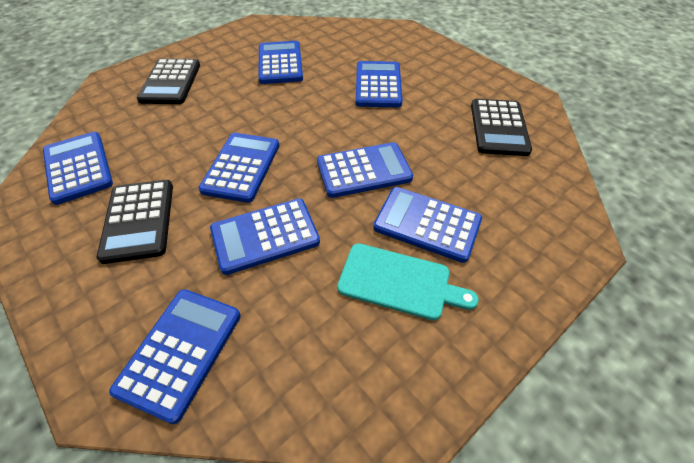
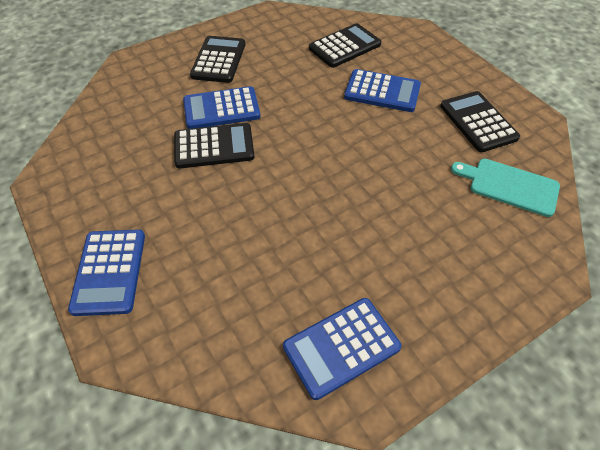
black calculator: 3 -> 4
blue calculator: 8 -> 4

